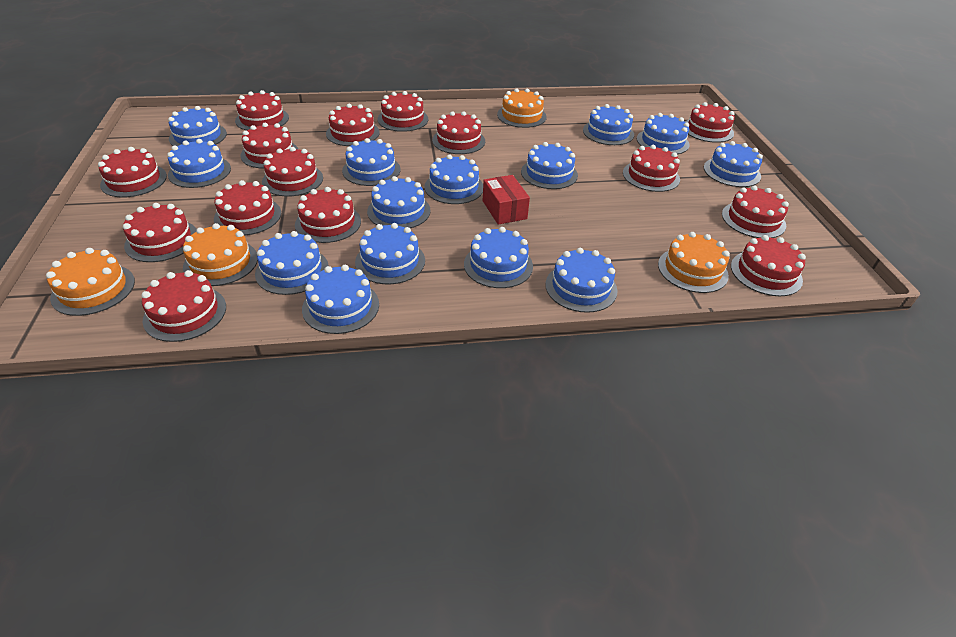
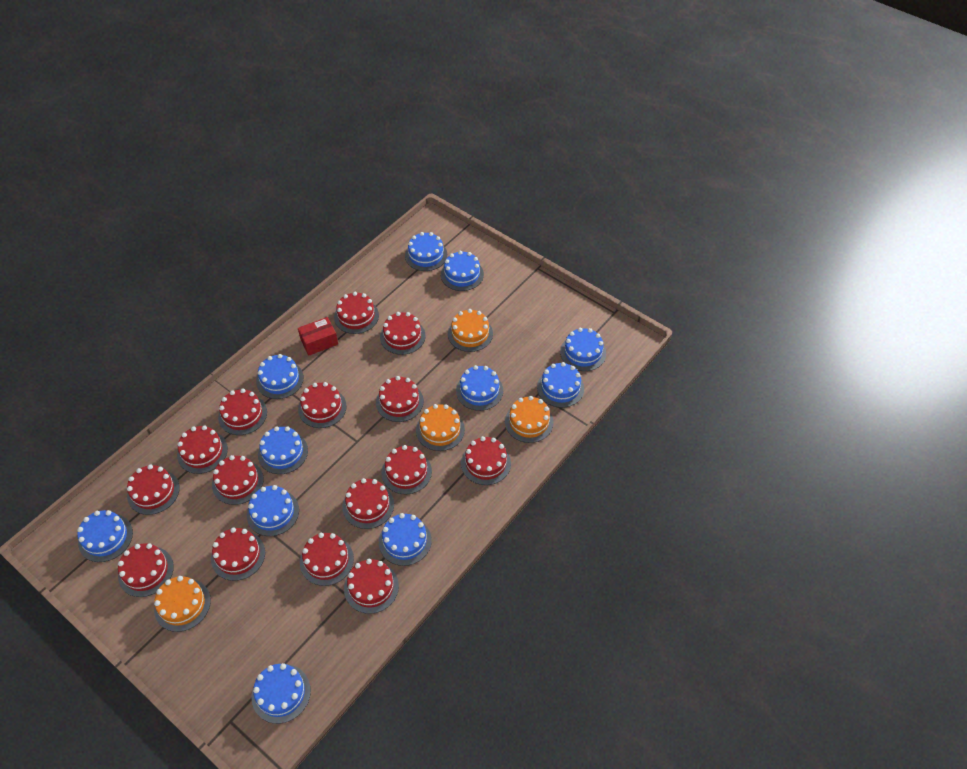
blue cake: 14 -> 11

